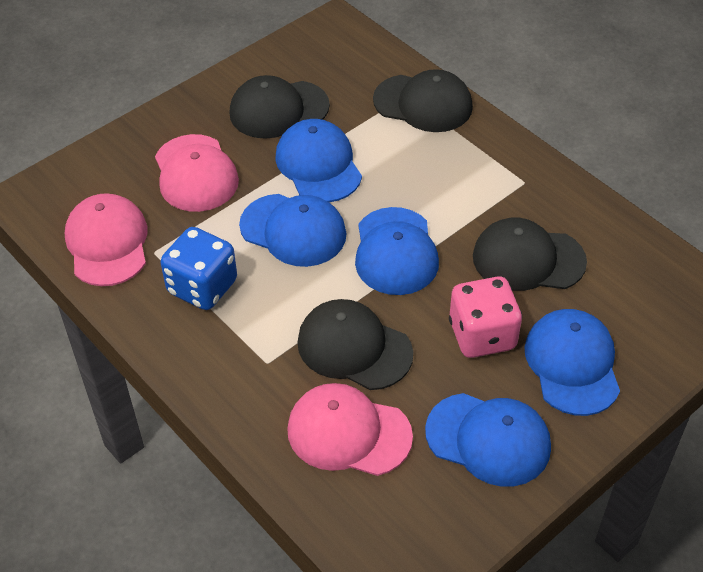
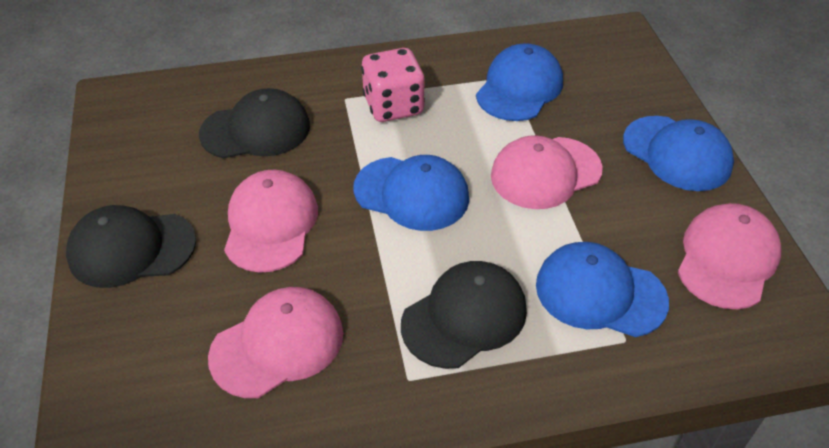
black cap: 4 -> 3
blue cap: 5 -> 4
blue dice: 1 -> 0
pink cap: 3 -> 4

